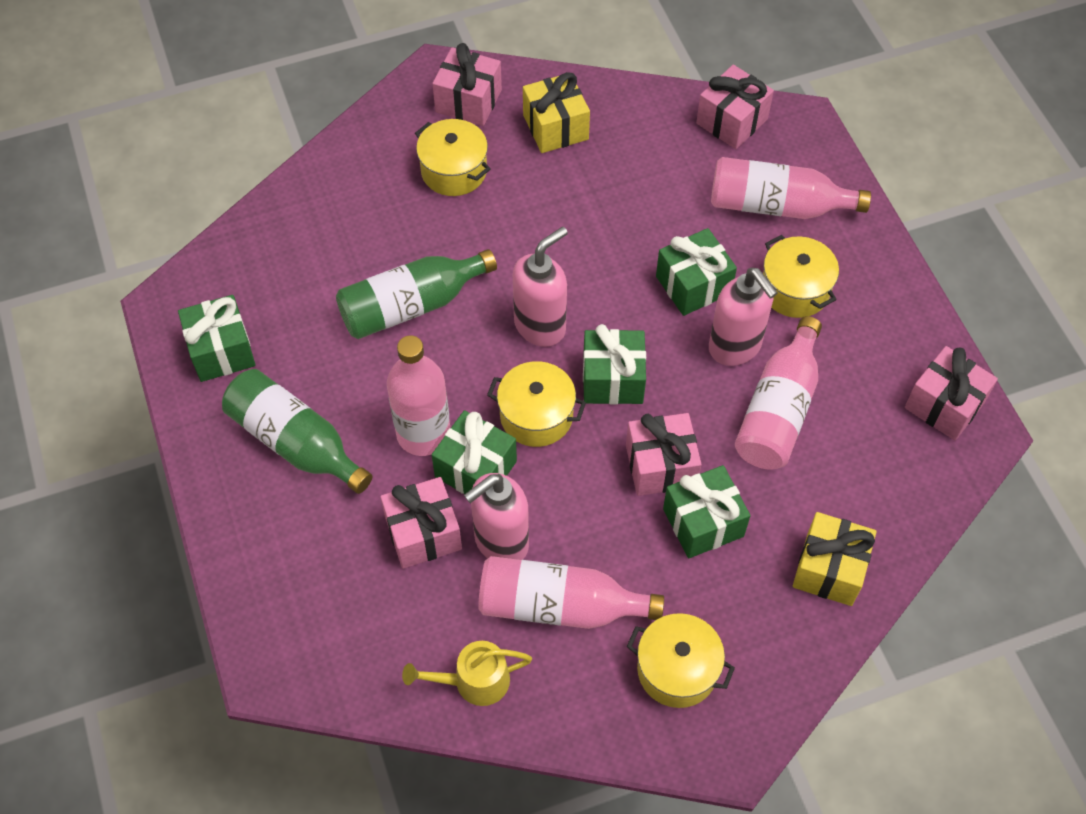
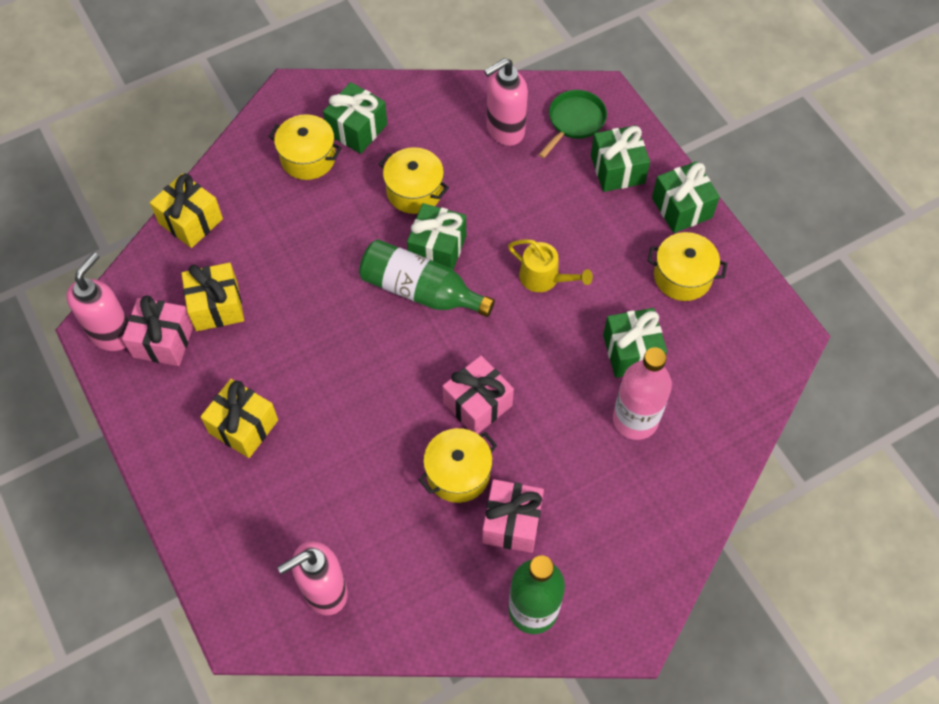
green pan: 0 -> 1
pink bottle: 4 -> 1
pink gift: 5 -> 3
yellow gift: 2 -> 3

